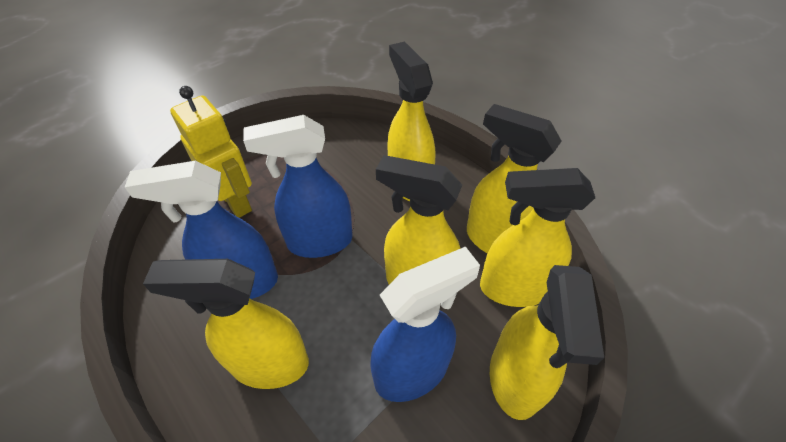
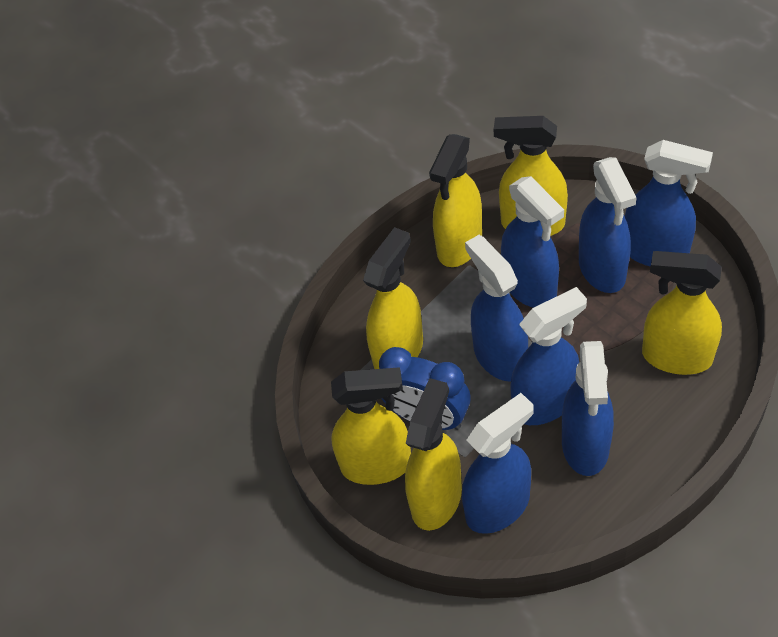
blue clock: 0 -> 1
blue spray bottle: 3 -> 7
yellow robot: 1 -> 0

